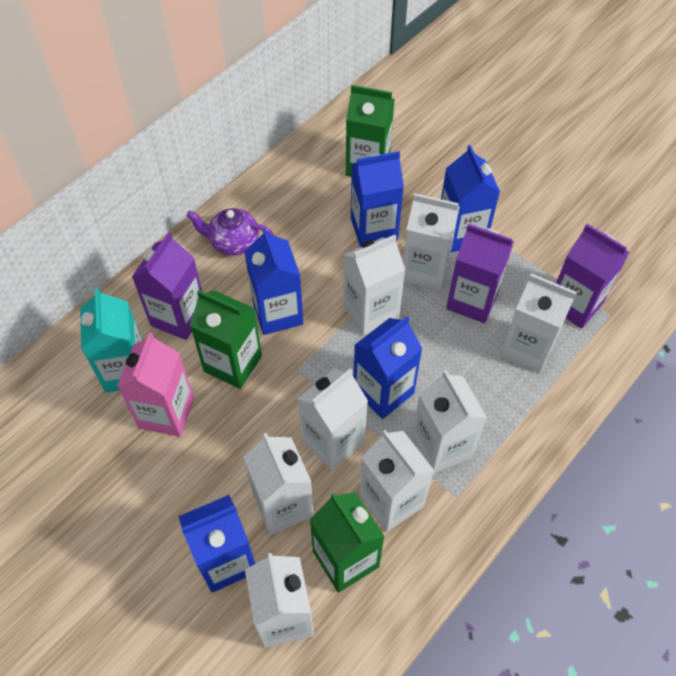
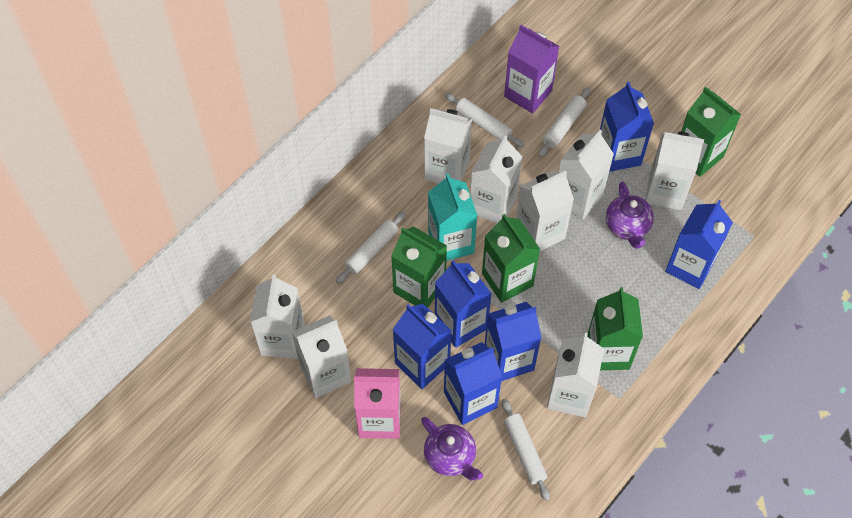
blue carton: 5 -> 6
green carton: 3 -> 4
purple carton: 3 -> 1
purple teapot: 1 -> 2
white rolling pin: 0 -> 4

